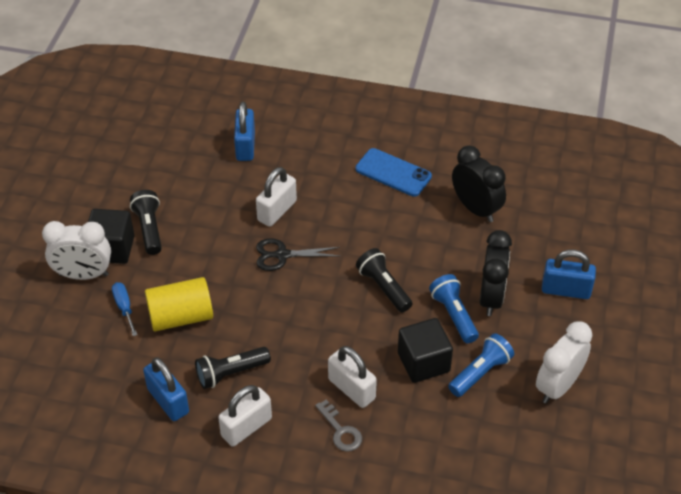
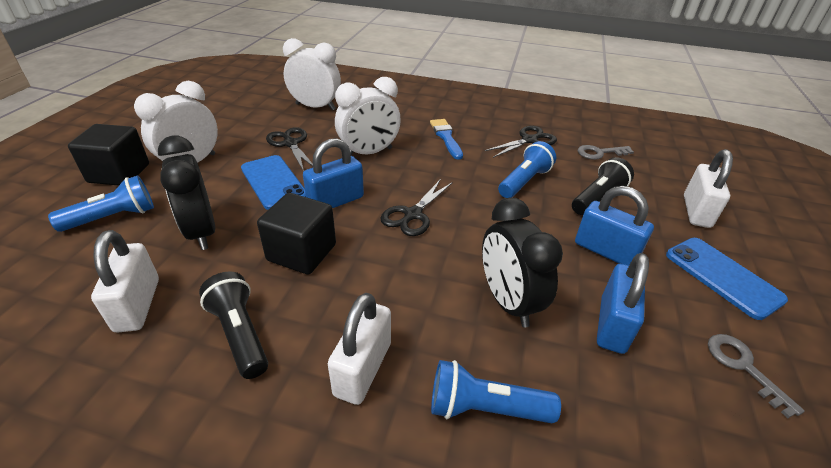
black flashlight: 3 -> 2
black scissors: 1 -> 3
blue brush: 0 -> 1
blue flashlight: 2 -> 3
blue phone: 1 -> 2
blue screwdriver: 1 -> 0
grey key: 1 -> 2
white clock: 2 -> 3
yellow cylinder: 1 -> 0

